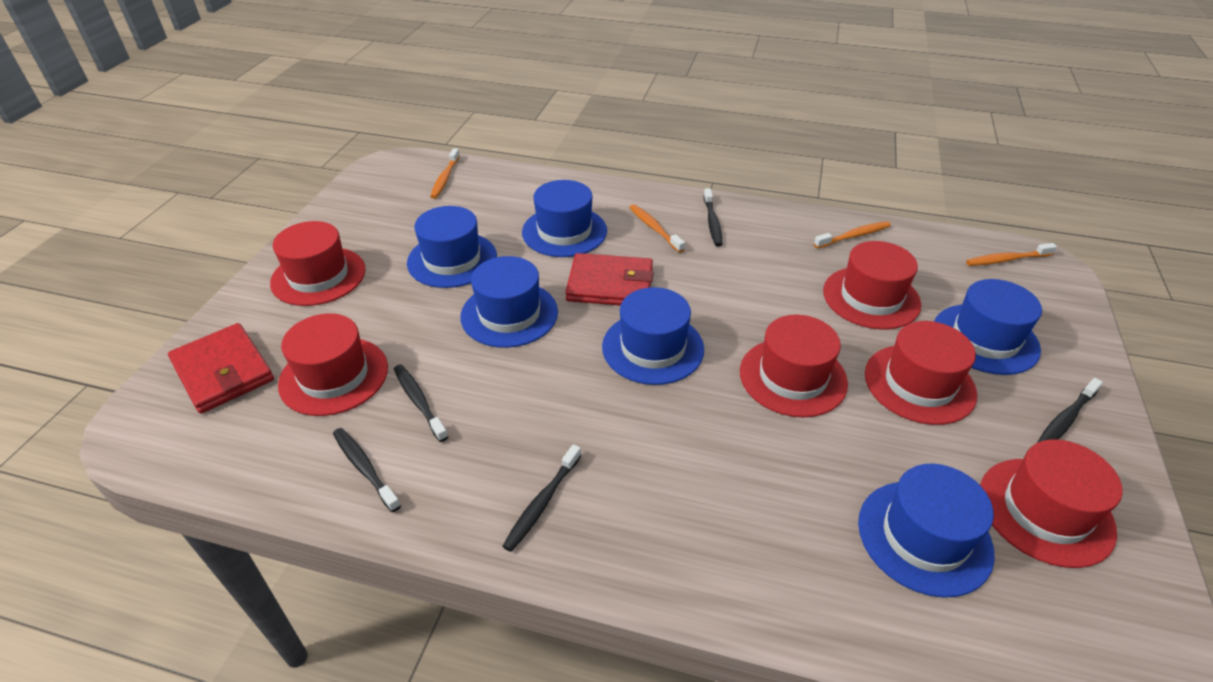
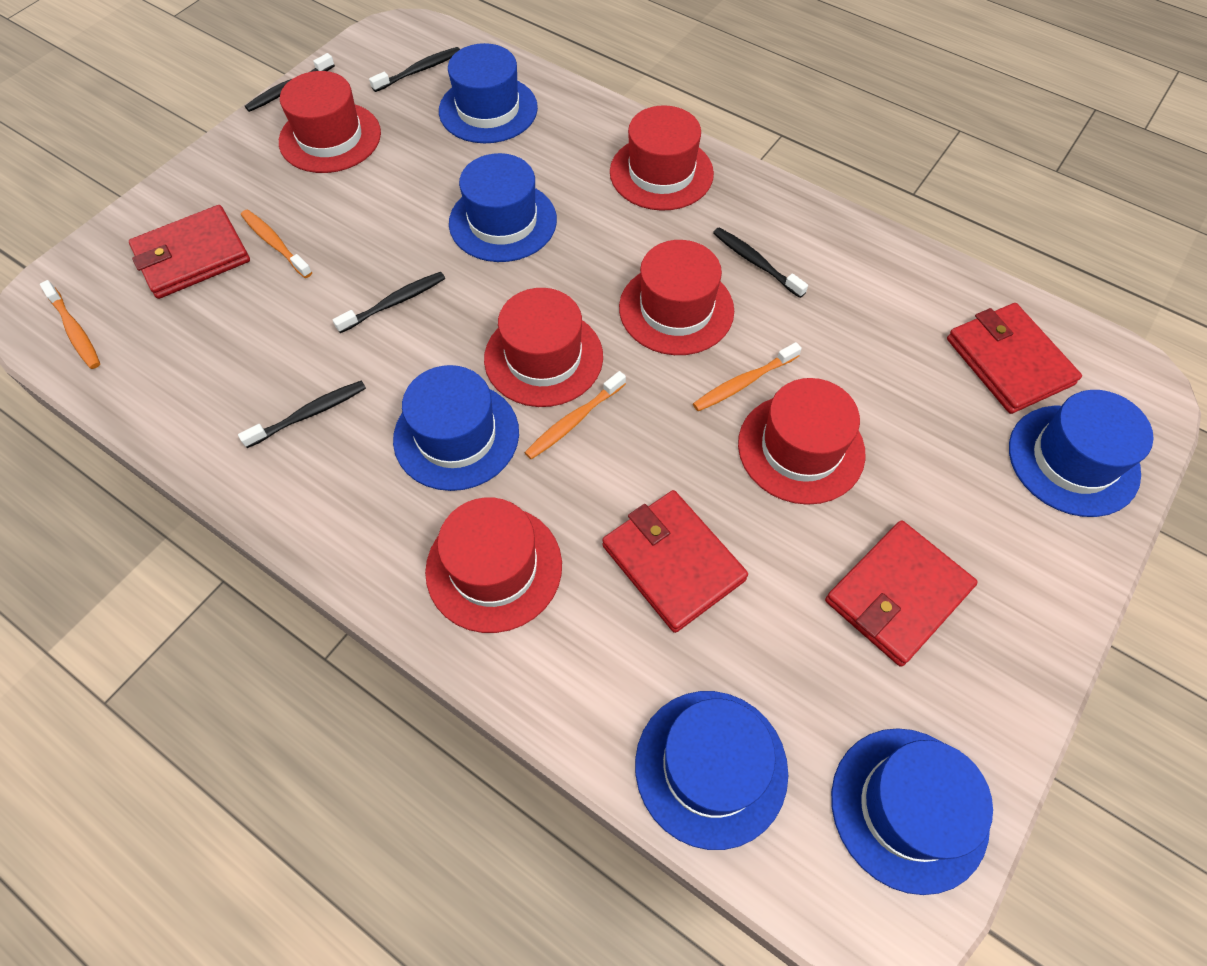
red wallet: 2 -> 4

